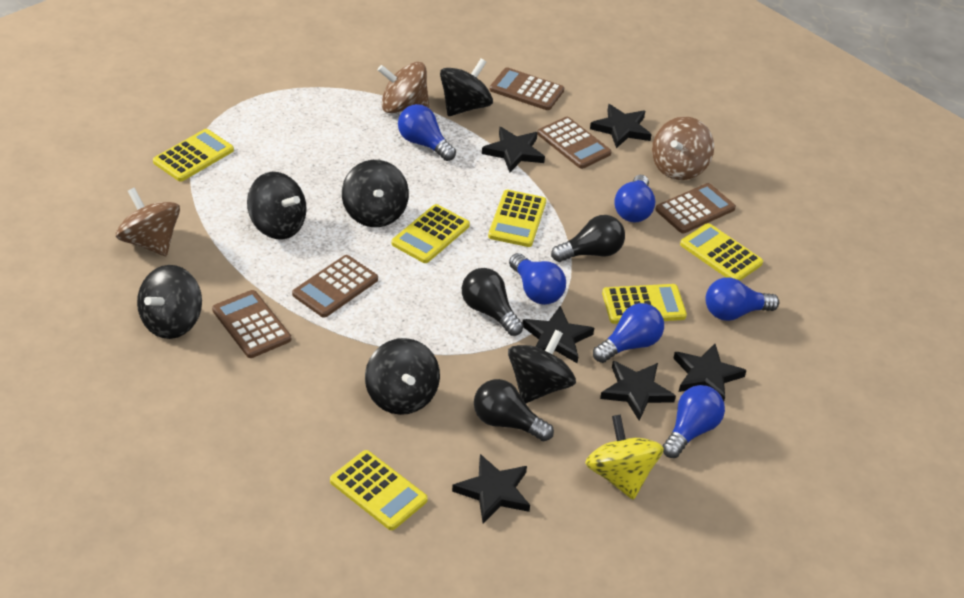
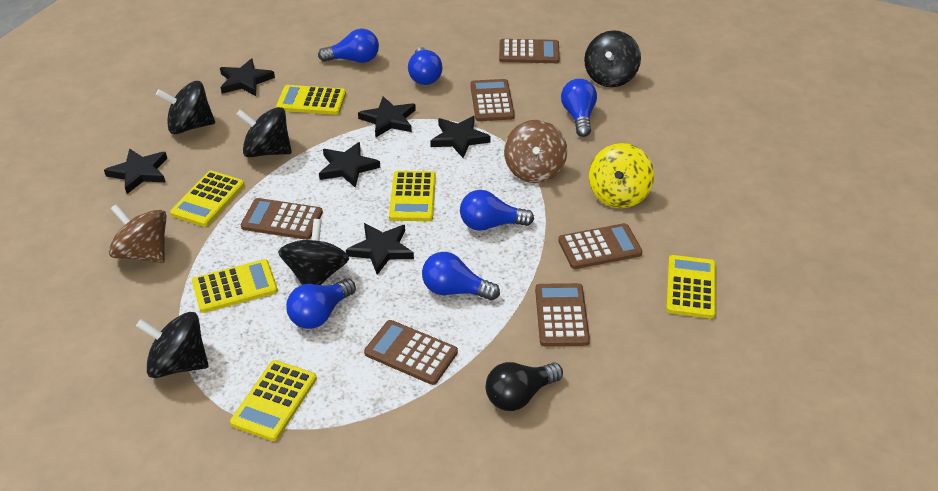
black light bulb: 3 -> 1
black spinning top: 6 -> 5
brown calculator: 5 -> 6
brown spinning top: 3 -> 2

